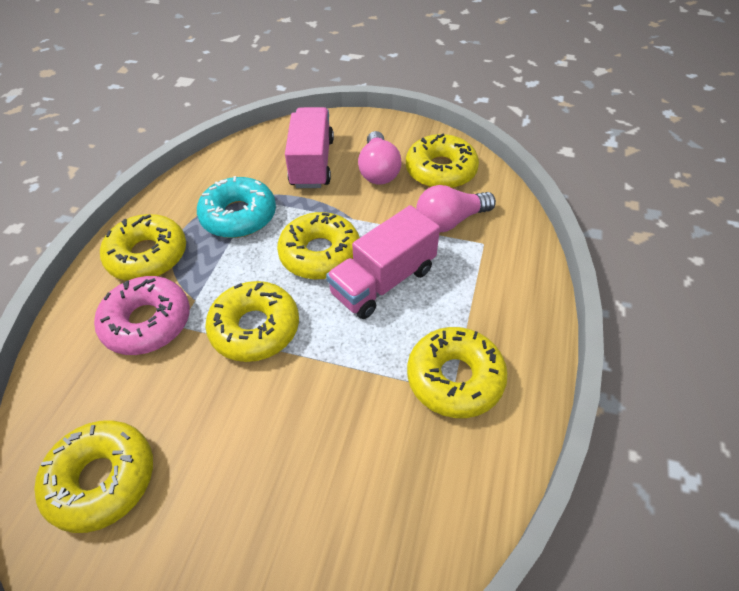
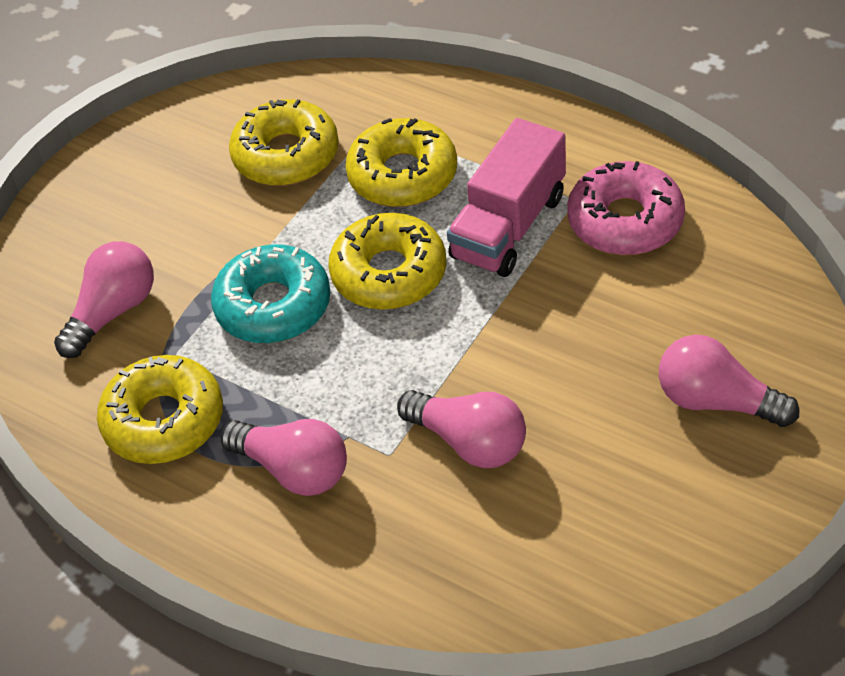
pink light bulb: 2 -> 4
pink truck: 2 -> 1
yellow donut: 6 -> 4

